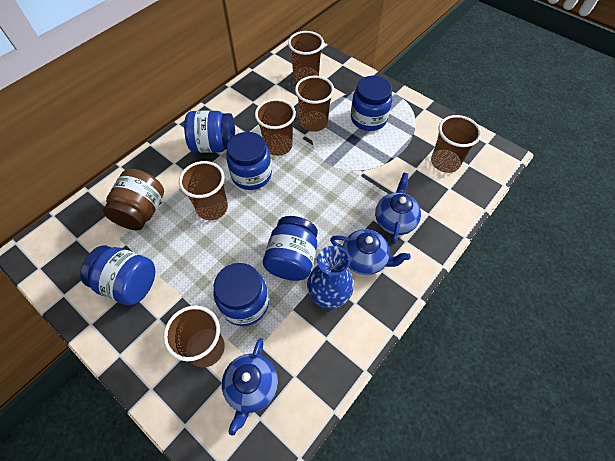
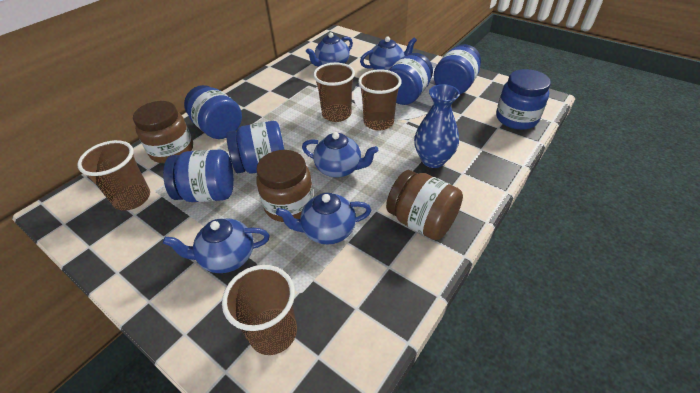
blue teapot: 3 -> 5
brown cup: 6 -> 4
brown jar: 1 -> 3

